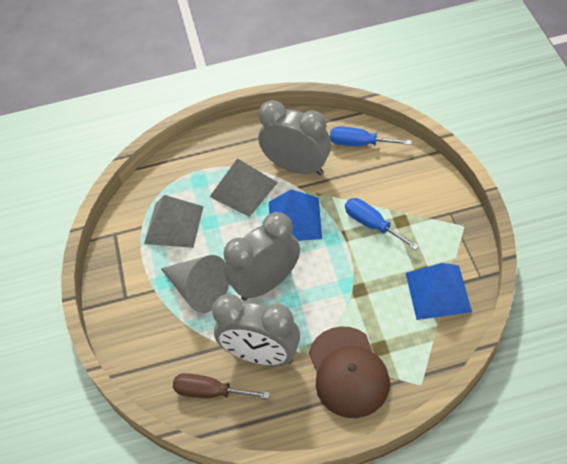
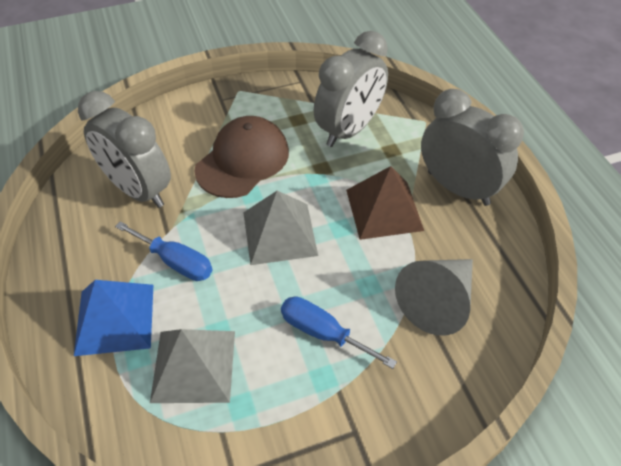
blue pyramid: 2 -> 1
brown pyramid: 0 -> 1
brown screwdriver: 1 -> 0

